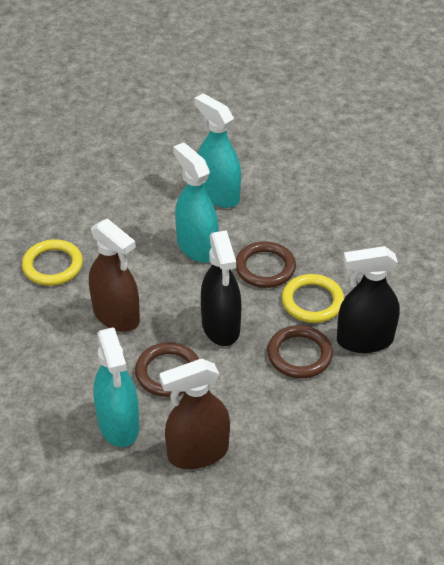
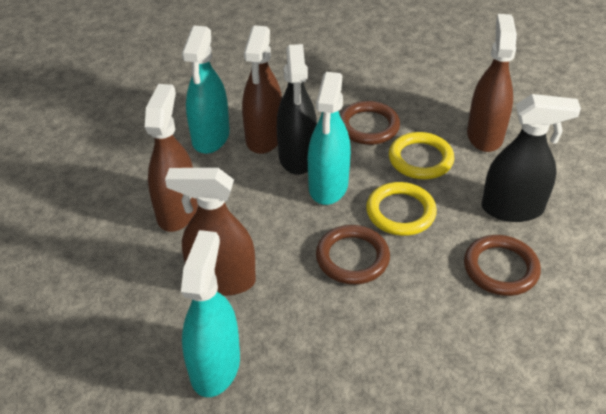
brown spray bottle: 2 -> 4

